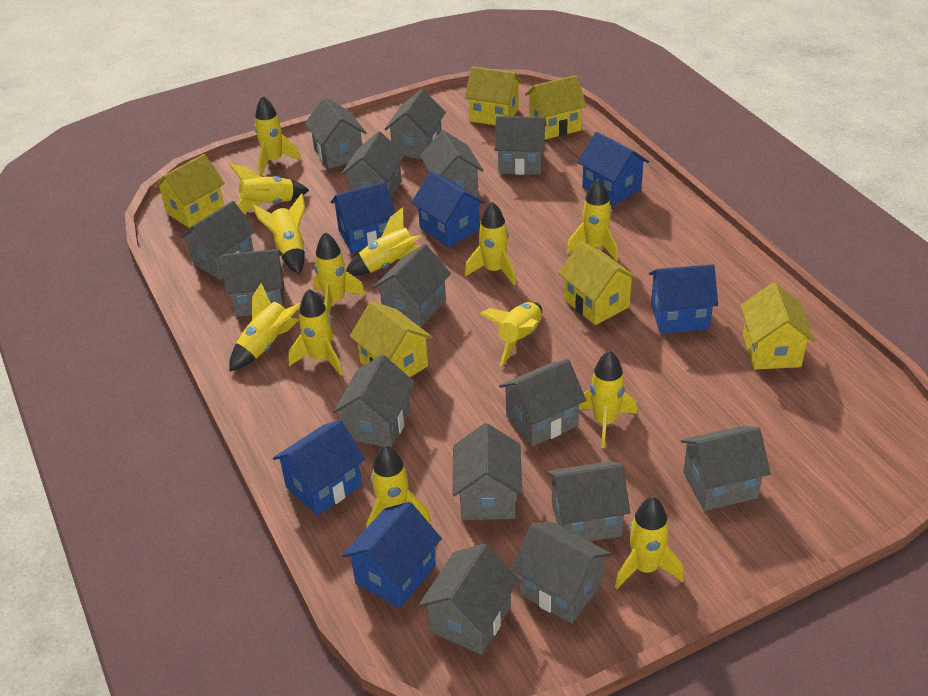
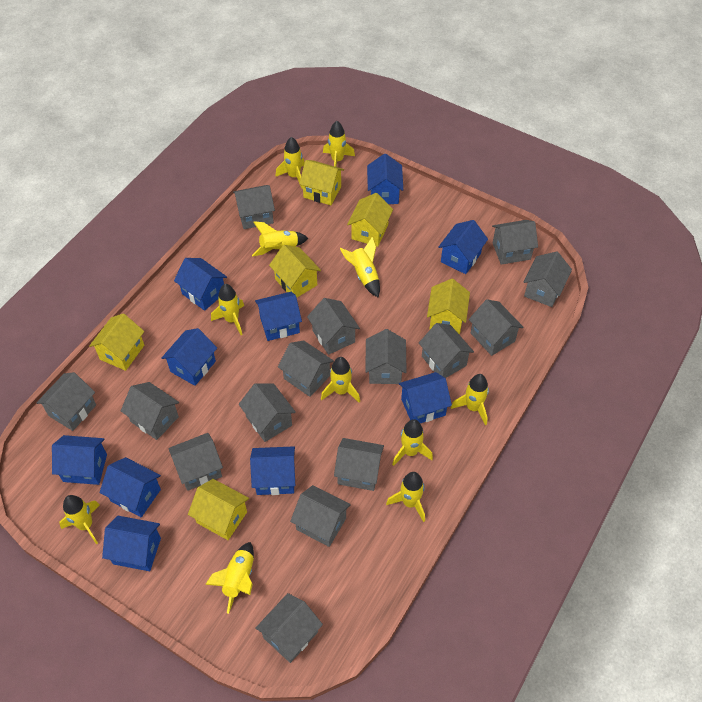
blue house: 6 -> 10
yellow rocket: 13 -> 11

